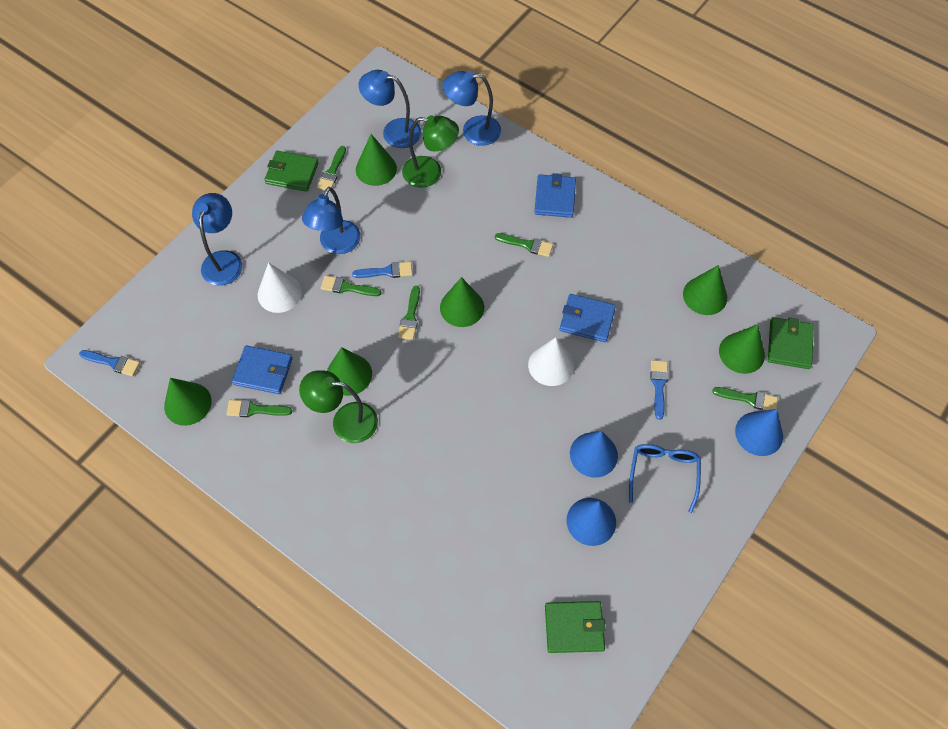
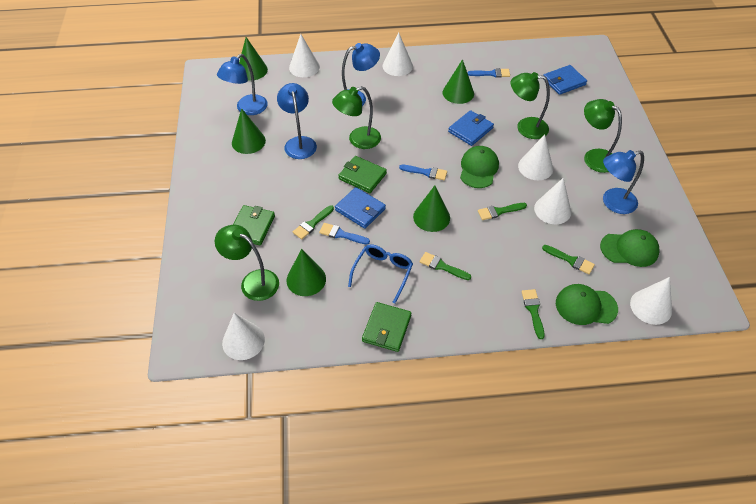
blue cone: 3 -> 0
green brush: 6 -> 5
green cap: 0 -> 3
green cone: 6 -> 5
green lamp: 2 -> 4
white cone: 2 -> 6

